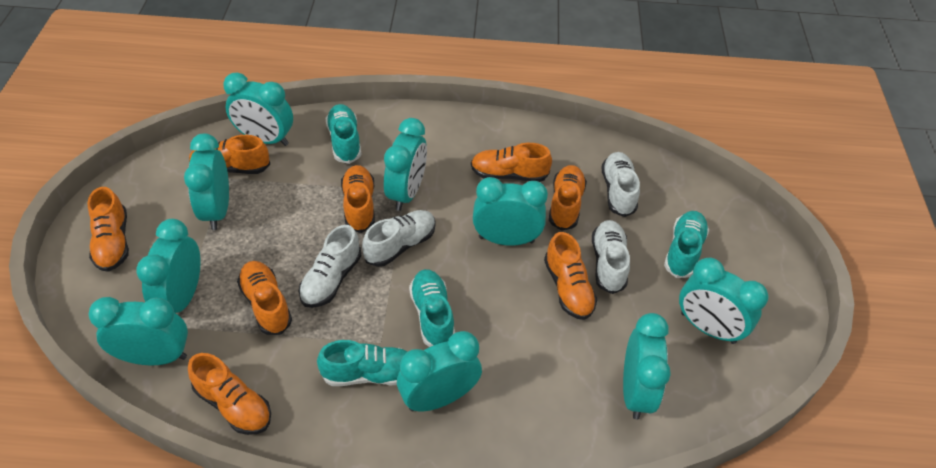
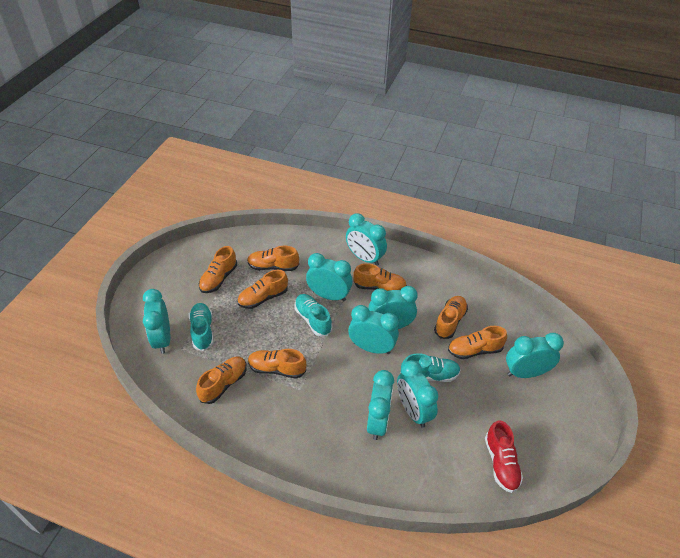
red shoe: 0 -> 1
turquoise clock: 9 -> 8
turquoise shoe: 4 -> 3
white shoe: 4 -> 0

